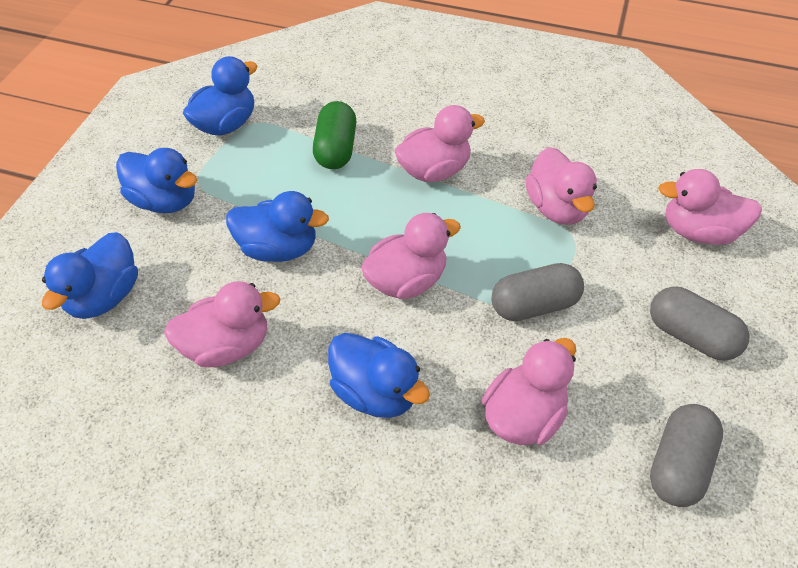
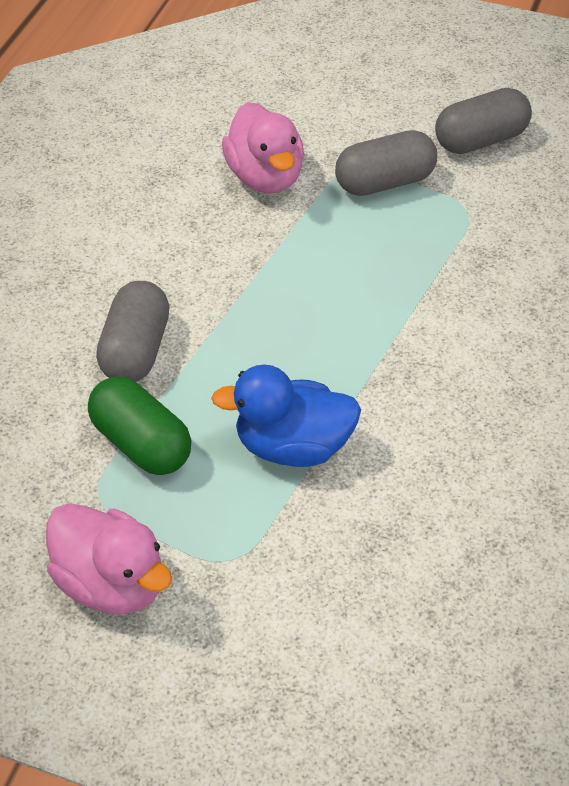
blue duck: 5 -> 1
pink duck: 6 -> 2

